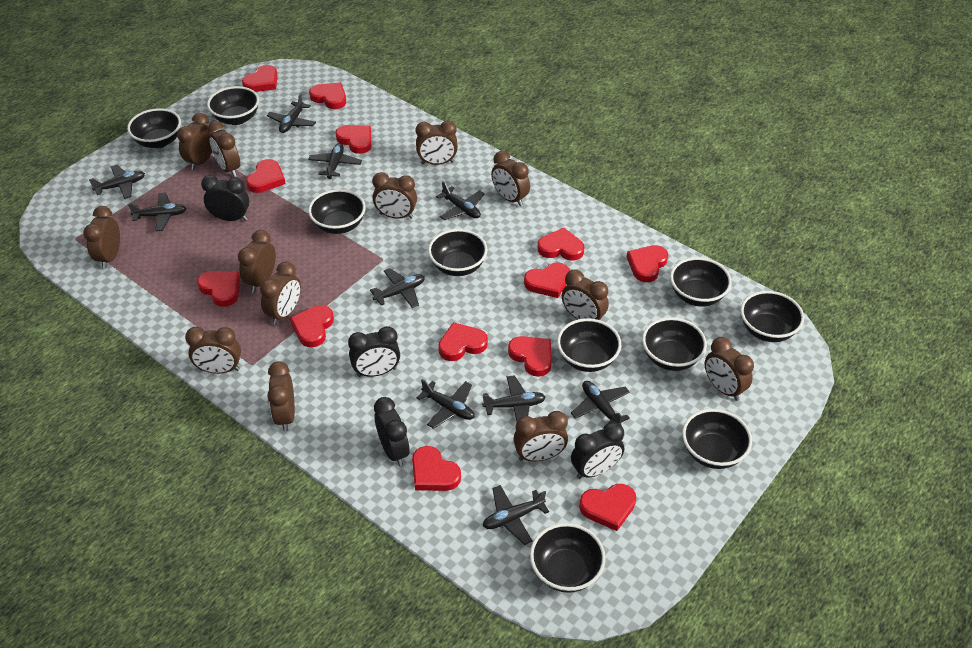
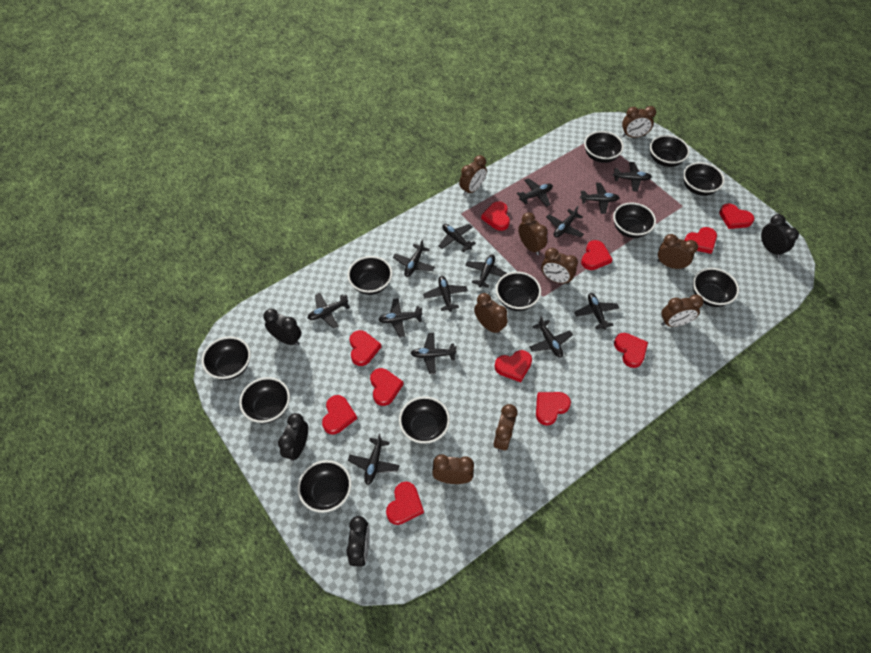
black bowl: 10 -> 11
black plane: 10 -> 14
brown clock: 13 -> 9
red heart: 13 -> 11

